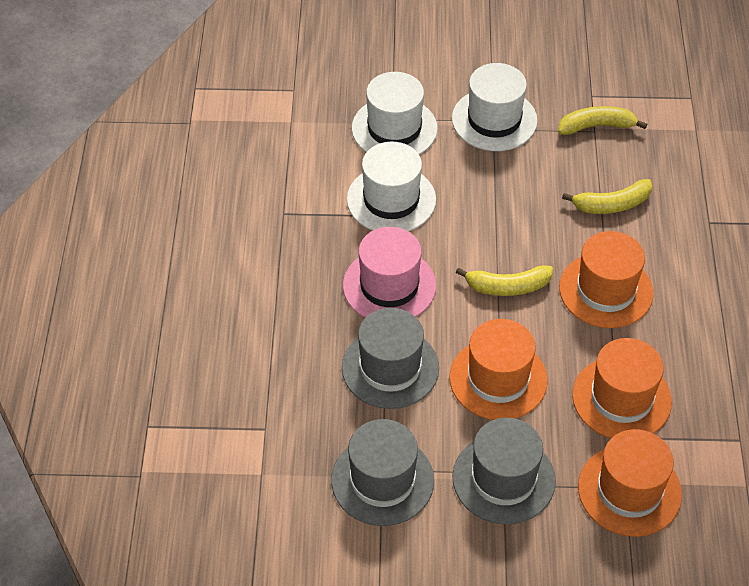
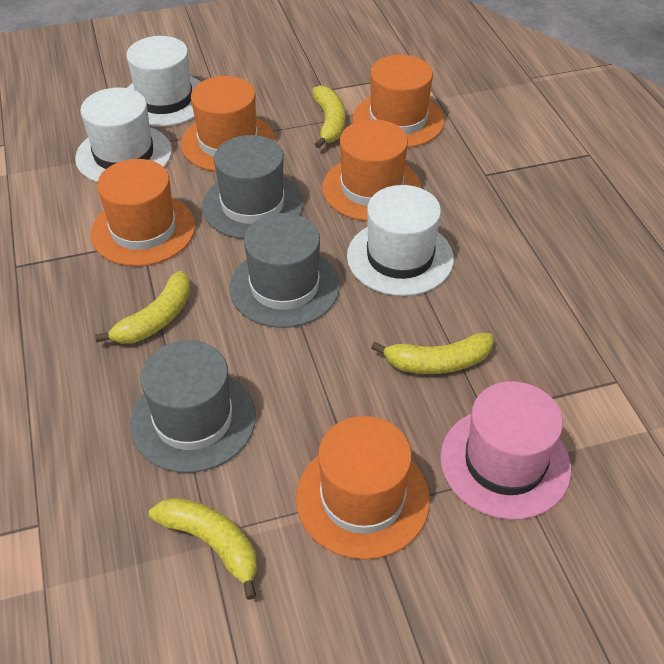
orange hat: 4 -> 5
yellow banana: 3 -> 4

